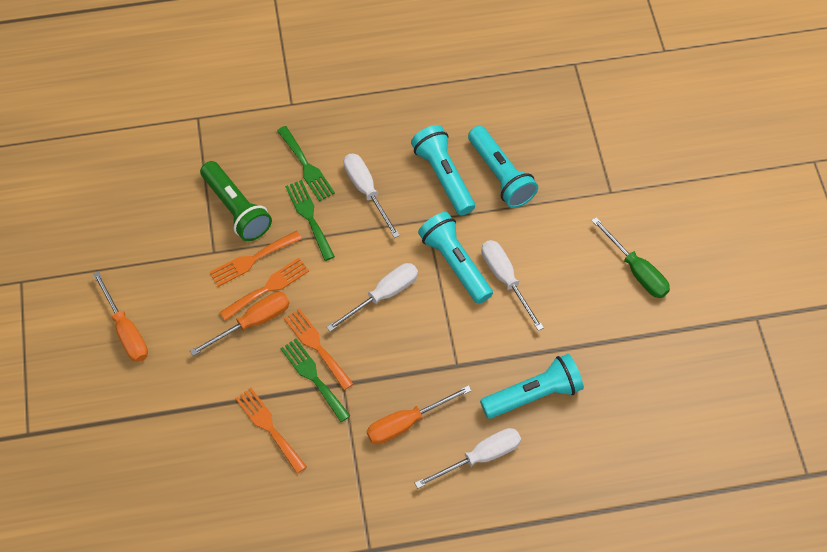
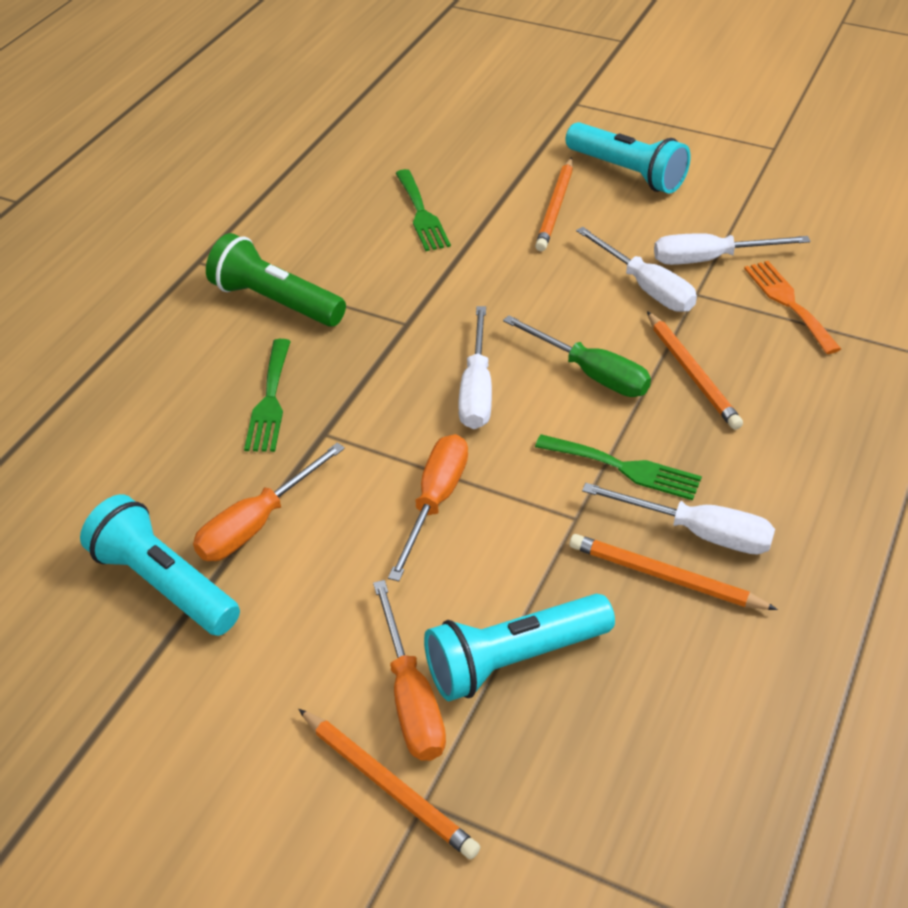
orange fork: 4 -> 1
orange pencil: 0 -> 4
turquoise flashlight: 4 -> 3

